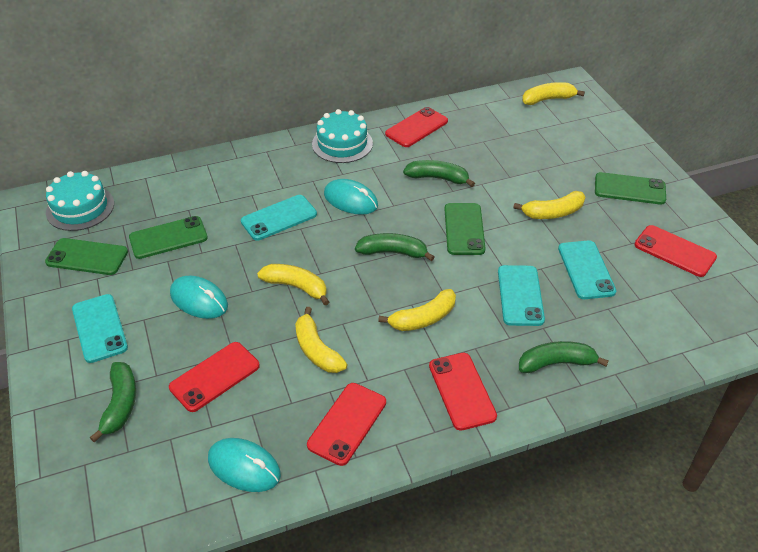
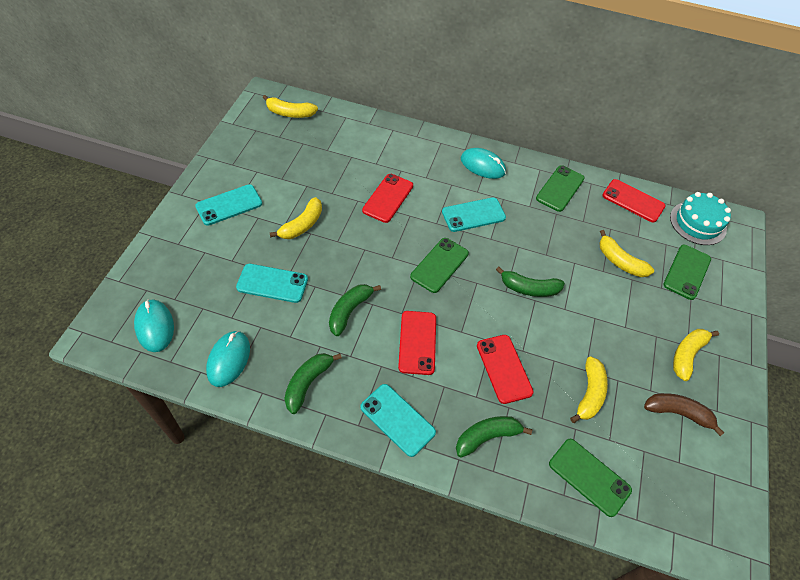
brown banana: 0 -> 1
red phone: 5 -> 4
turquoise cake: 2 -> 1

